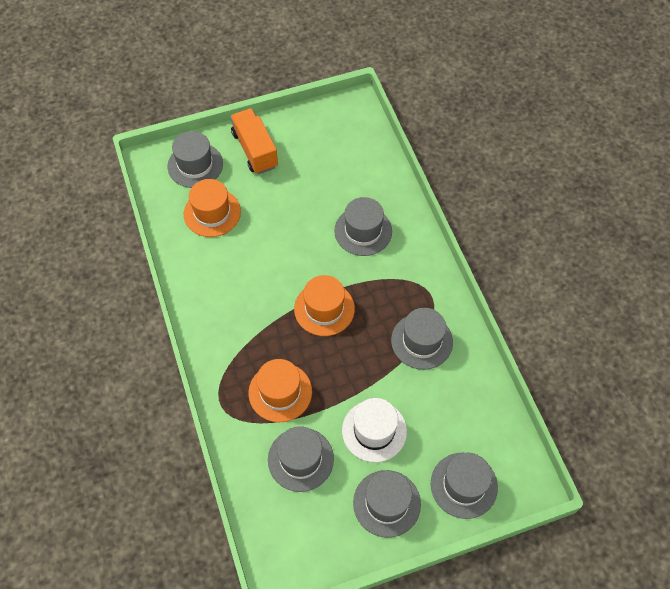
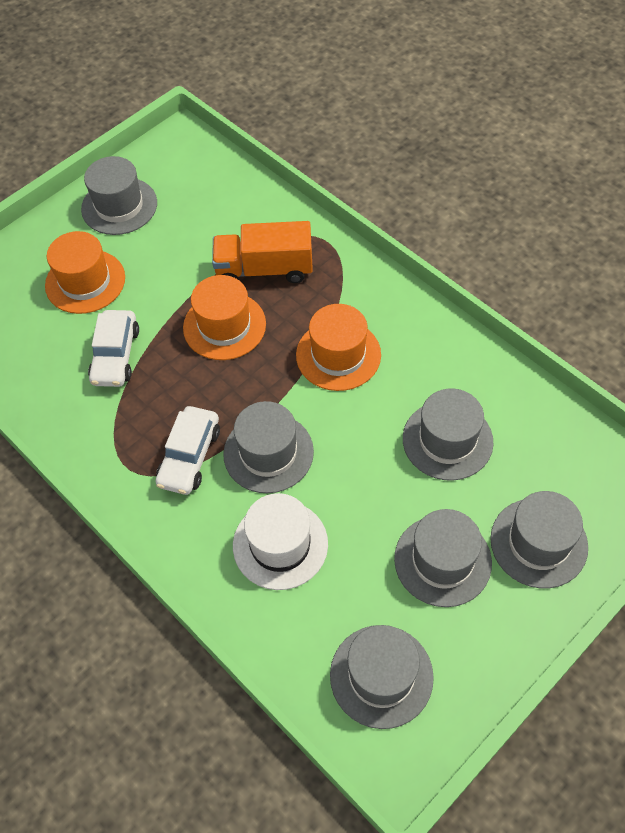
white car: 0 -> 2

